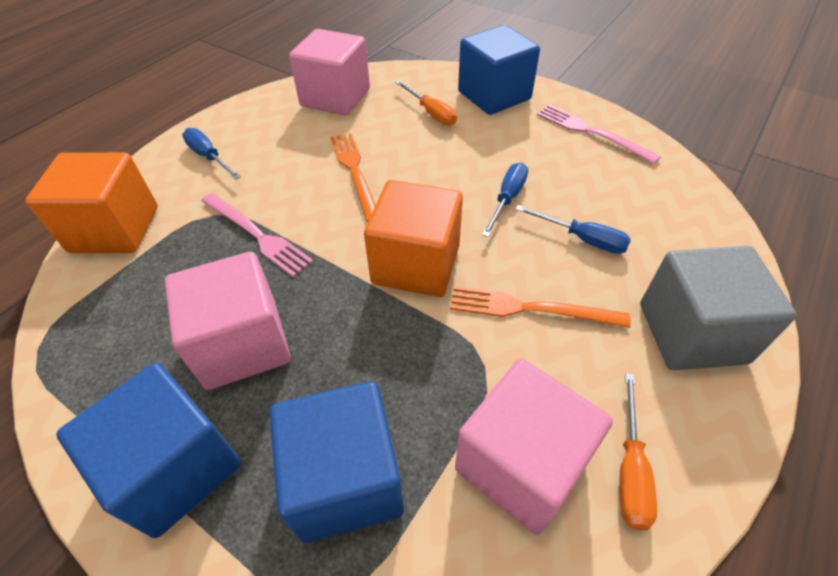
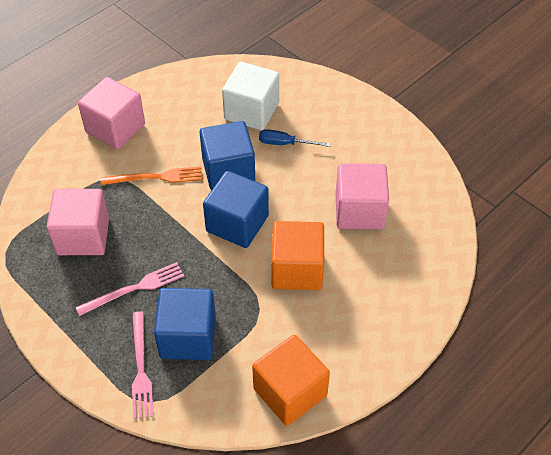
blue screwdriver: 3 -> 1
grey cube: 1 -> 0
orange fork: 2 -> 1
orange screwdriver: 2 -> 0
white cube: 0 -> 1

